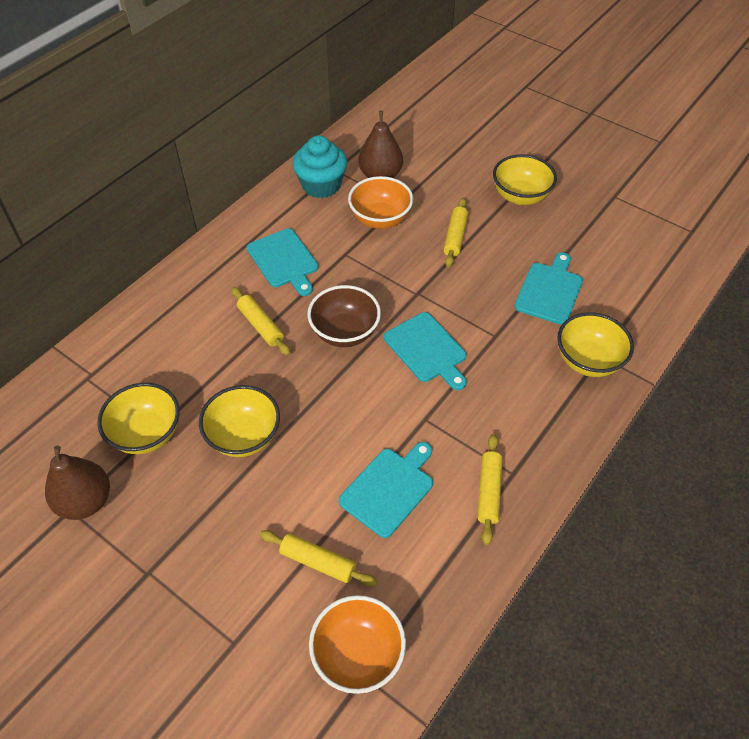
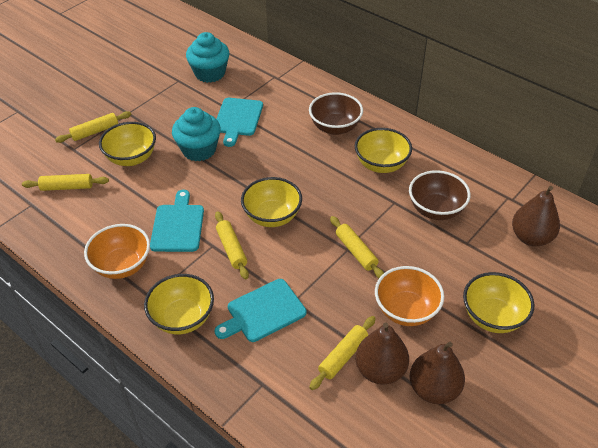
brown bowl: 1 -> 2
brown pear: 2 -> 3
turquoise cupcake: 1 -> 2
turquoise cutting board: 4 -> 3
yellow bowl: 4 -> 5
yellow rolling pin: 4 -> 5

